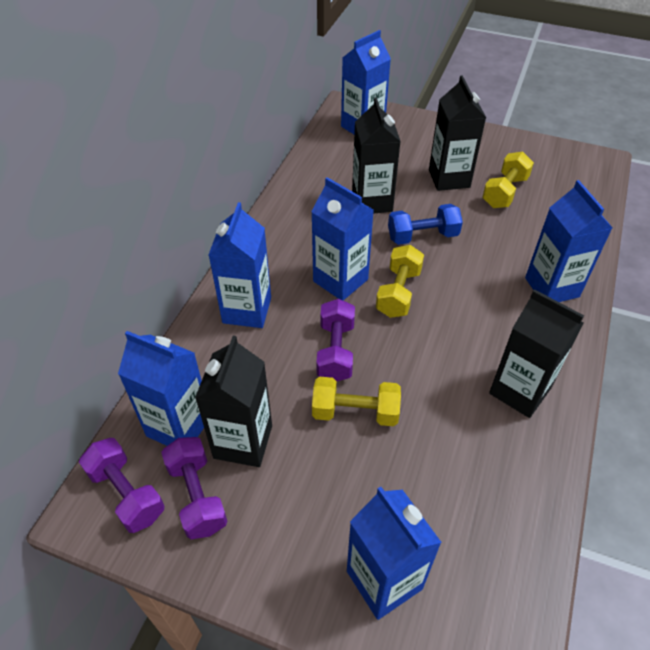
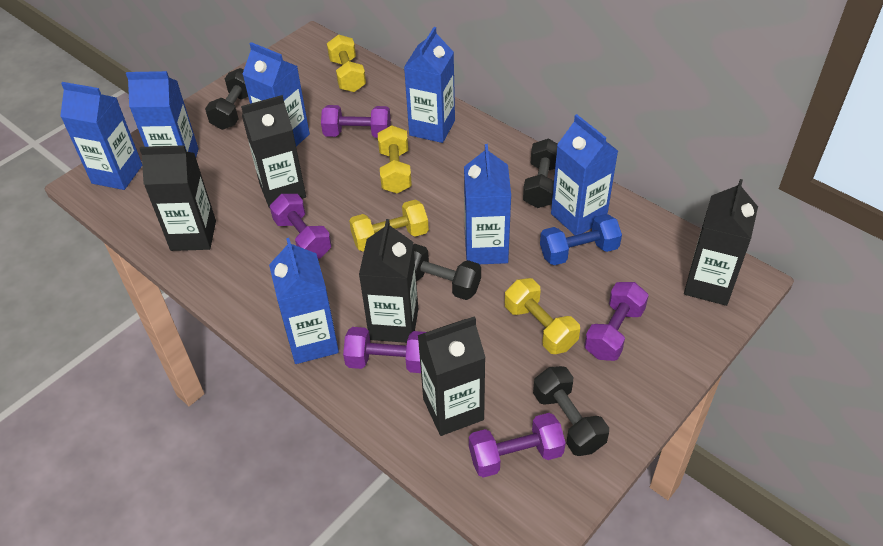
black carton: 4 -> 5
black dumbbell: 0 -> 4
blue carton: 6 -> 7
purple dumbbell: 3 -> 5
yellow dumbbell: 3 -> 4

